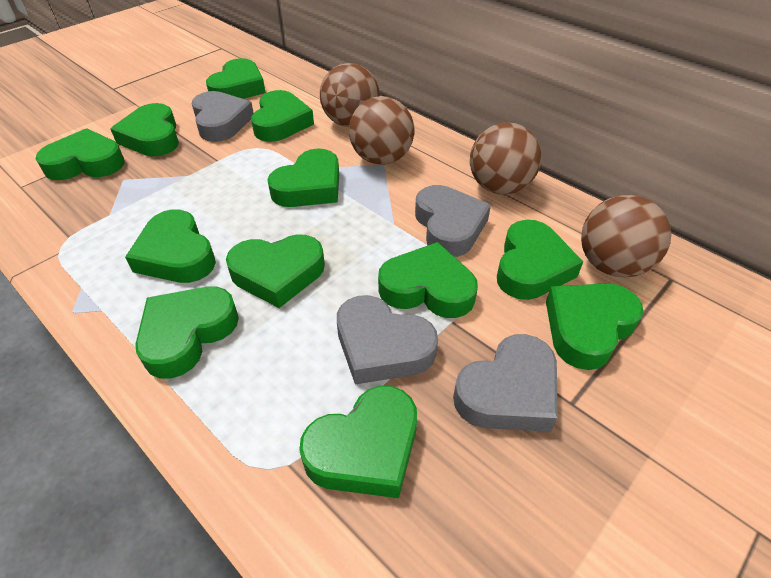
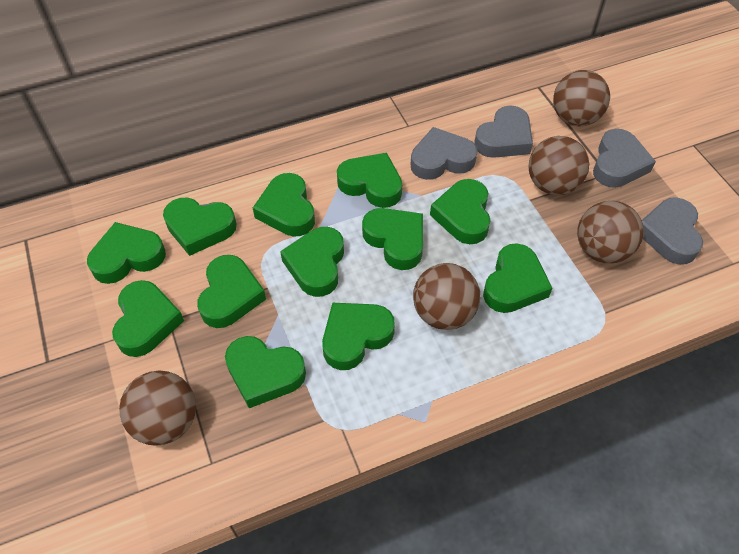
brown ball: 4 -> 5

